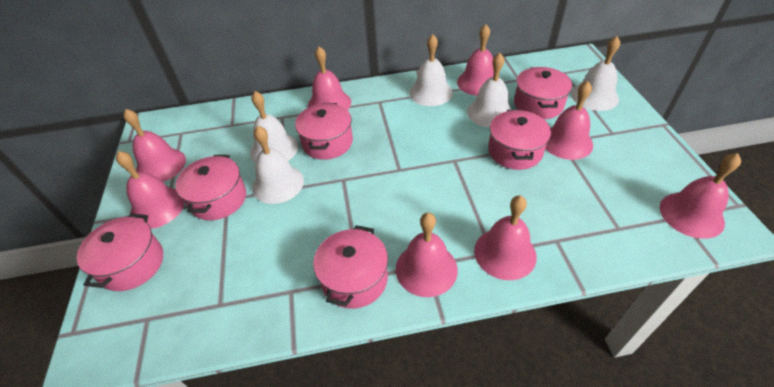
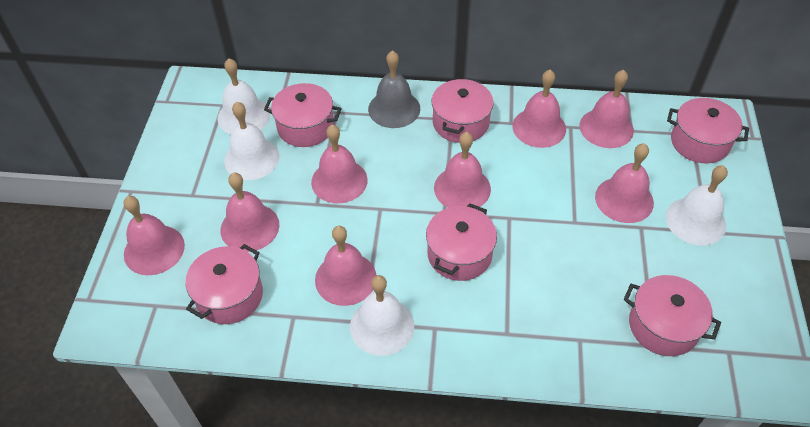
grey bell: 0 -> 1
white bell: 5 -> 4

